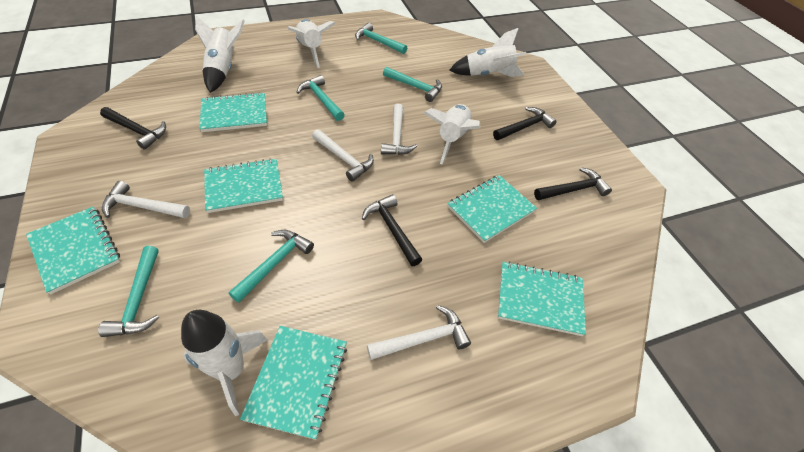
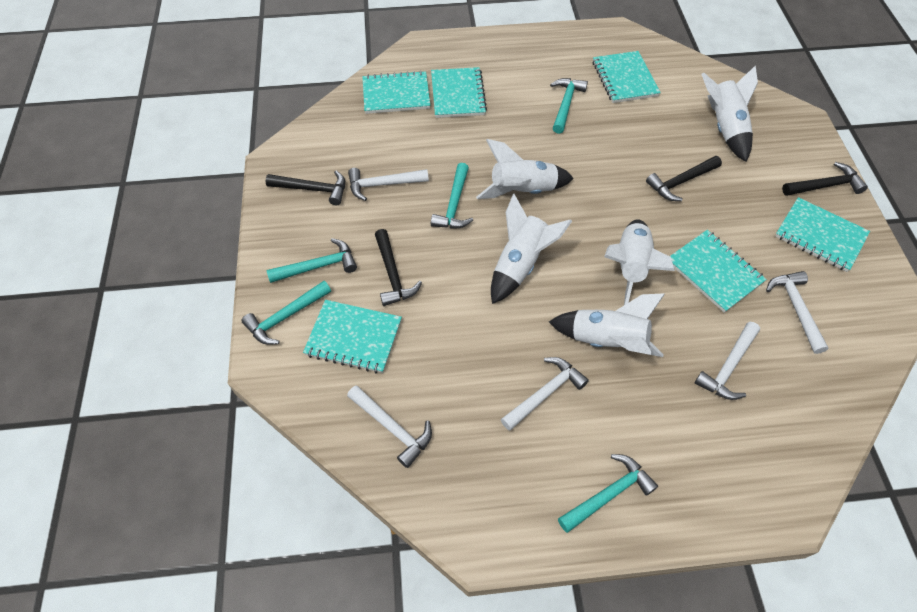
white hammer: 4 -> 5

